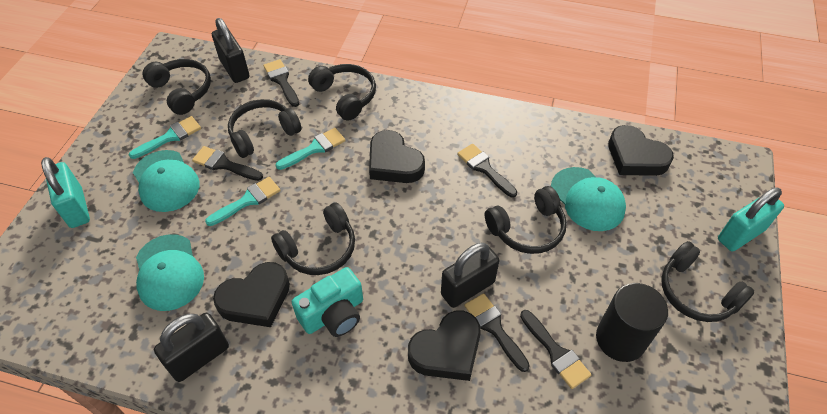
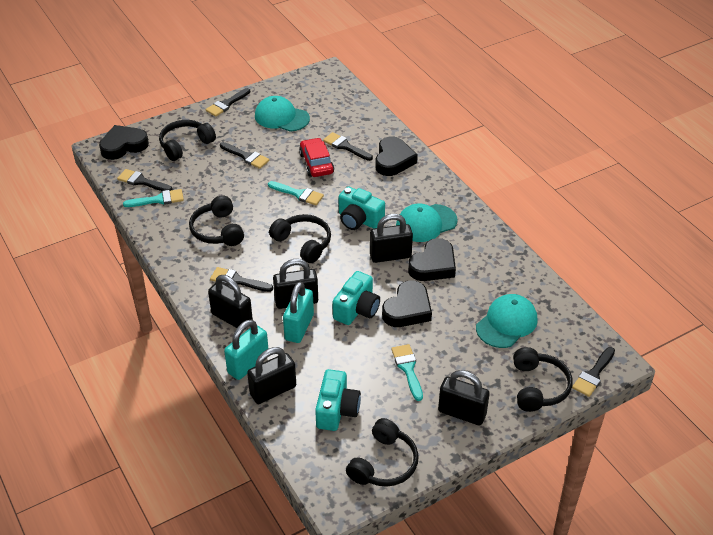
black brush: 5 -> 6
black cylinder: 1 -> 0
black headphones: 6 -> 5
black padlock: 3 -> 5
red car: 0 -> 1
turquoise camera: 1 -> 3

